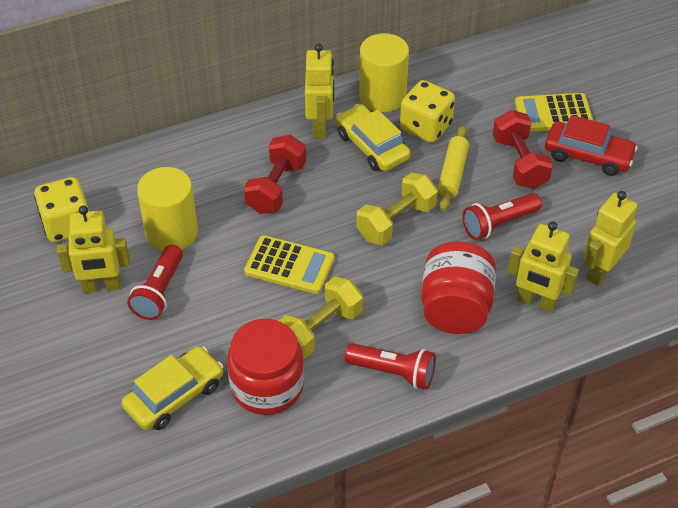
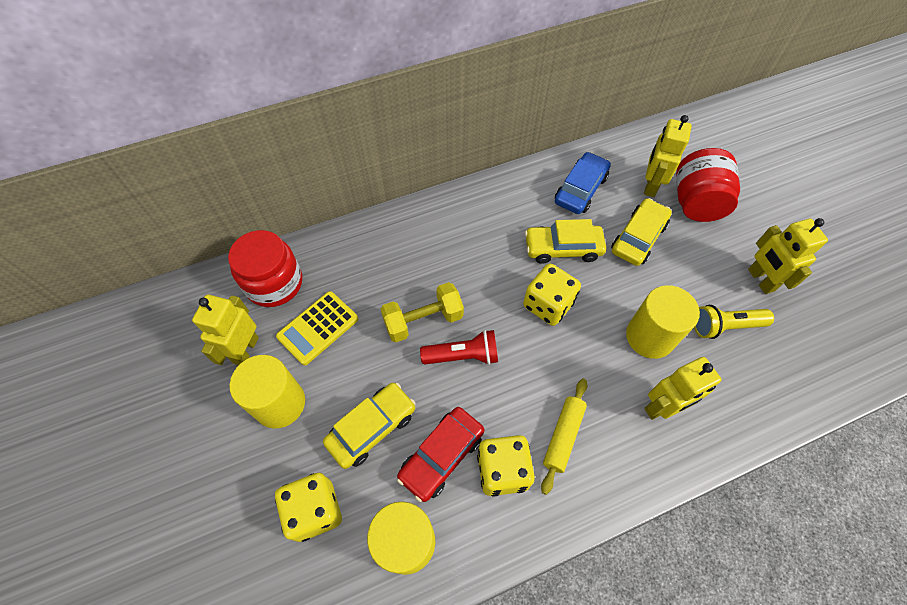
blue car: 0 -> 1
red dumbbell: 2 -> 0
red flashlight: 3 -> 1
yellow calculator: 2 -> 1
yellow car: 2 -> 3
yellow cylinder: 2 -> 3
yellow dice: 2 -> 3
yellow dumbbell: 2 -> 1
yellow flashlight: 0 -> 1

